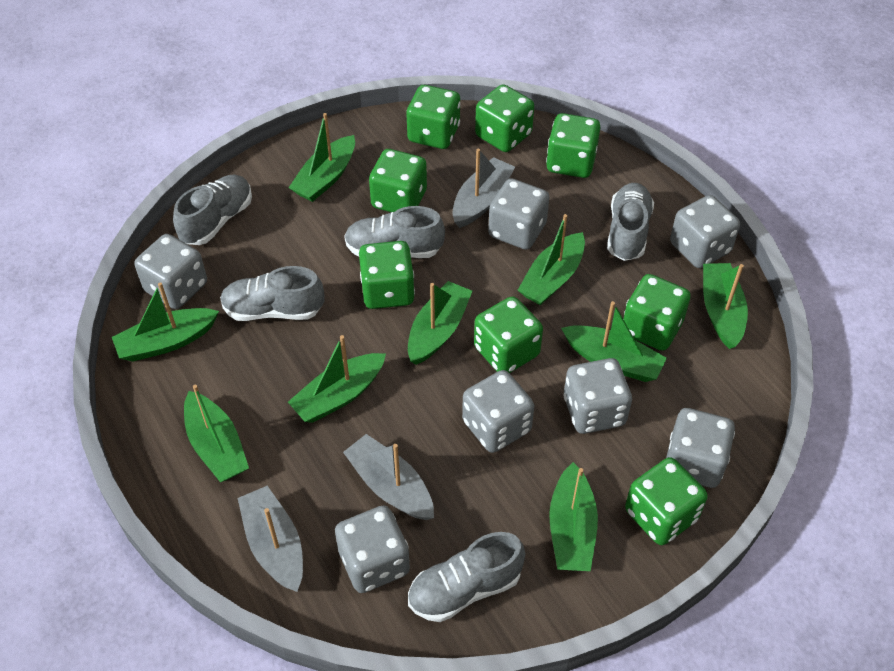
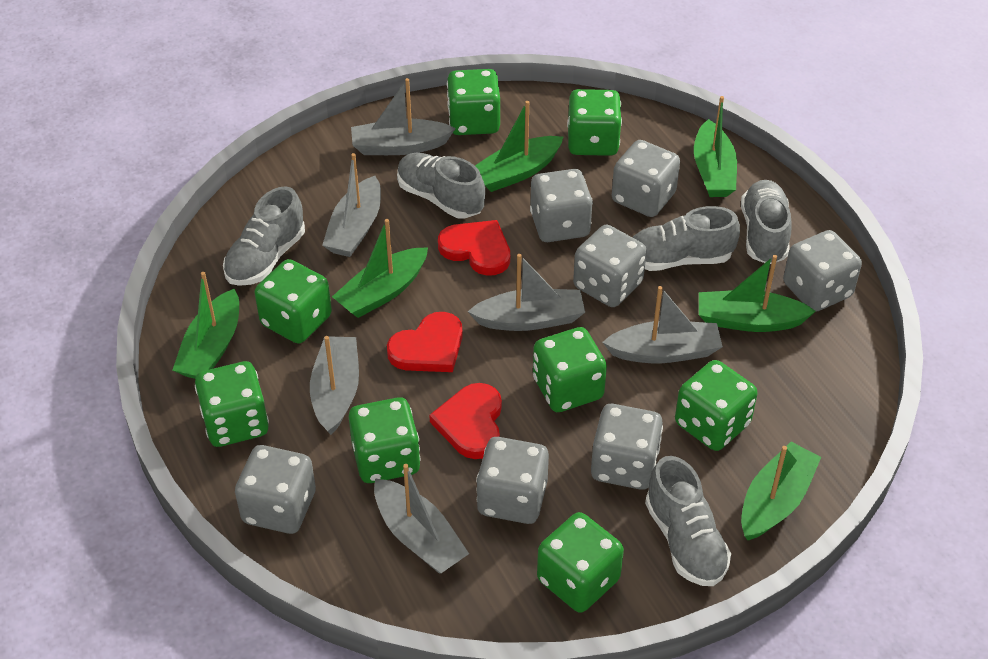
green boat: 9 -> 6
grey boat: 3 -> 6
red heart: 0 -> 3

